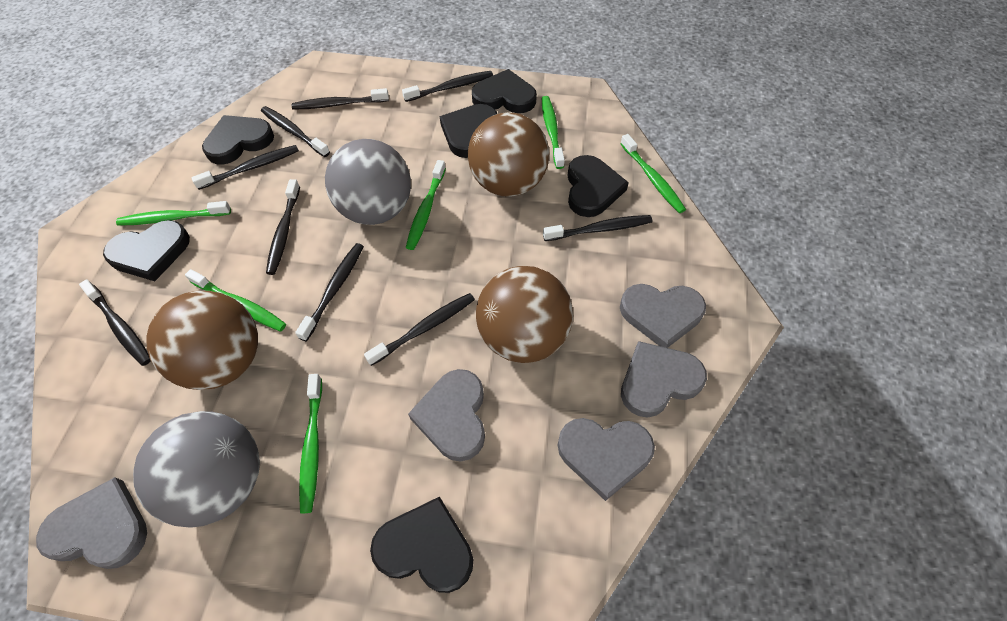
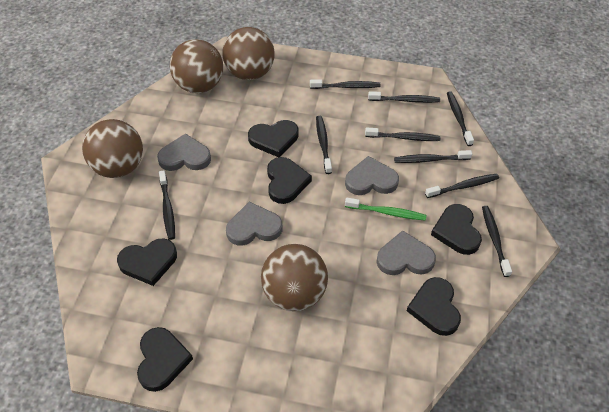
brown ball: 3 -> 4
green toothbrush: 6 -> 1
grey ball: 2 -> 0
grey heart: 5 -> 4

